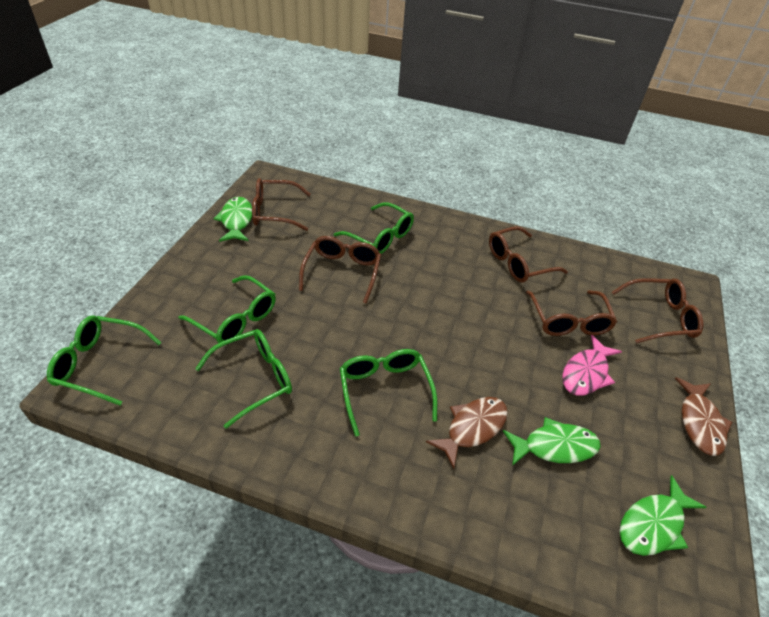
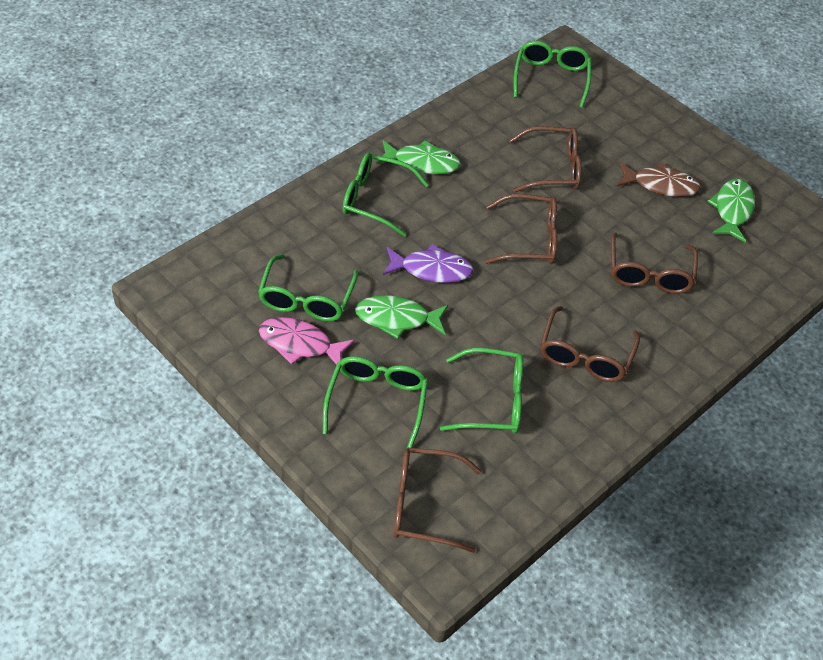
brown fish: 2 -> 1
purple fish: 0 -> 1

